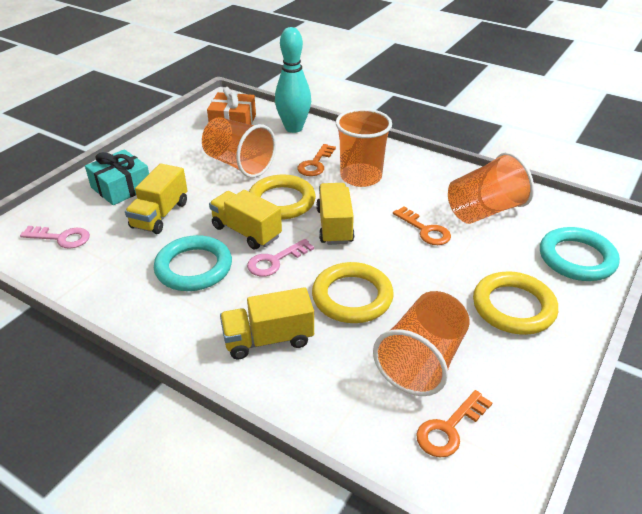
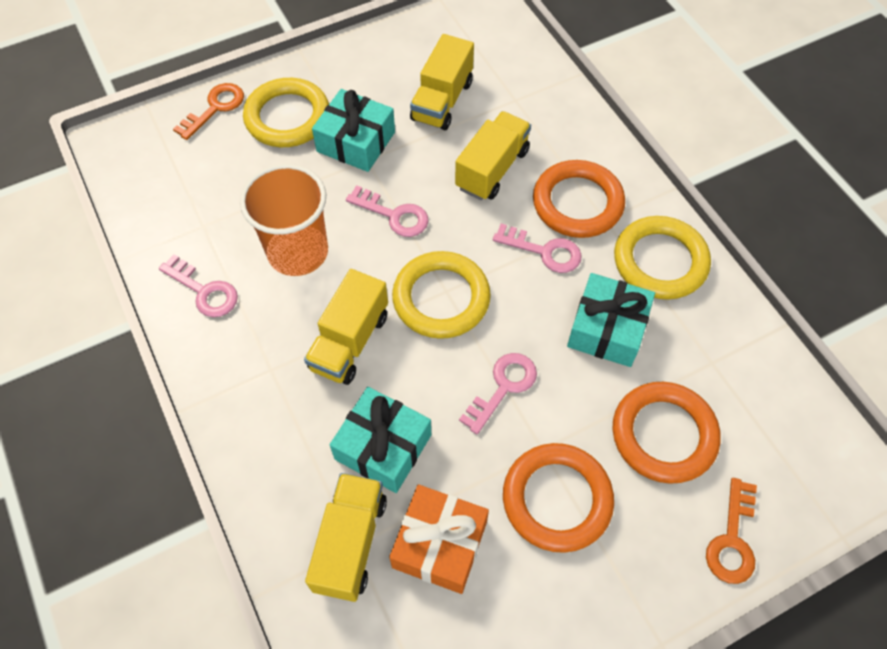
orange cup: 4 -> 1
orange key: 3 -> 2
orange ring: 0 -> 3
pink key: 2 -> 4
turquoise bowling pin: 1 -> 0
turquoise gift: 1 -> 3
turquoise ring: 2 -> 0

